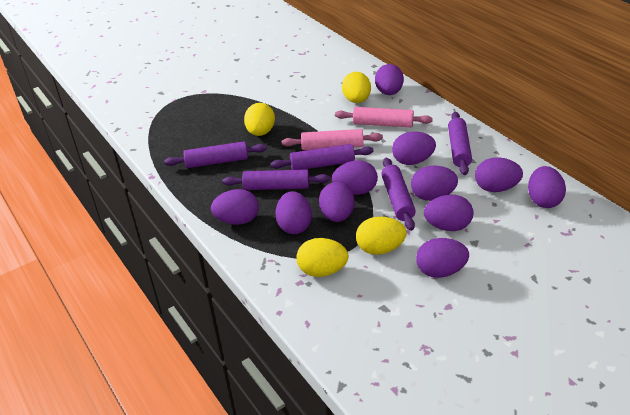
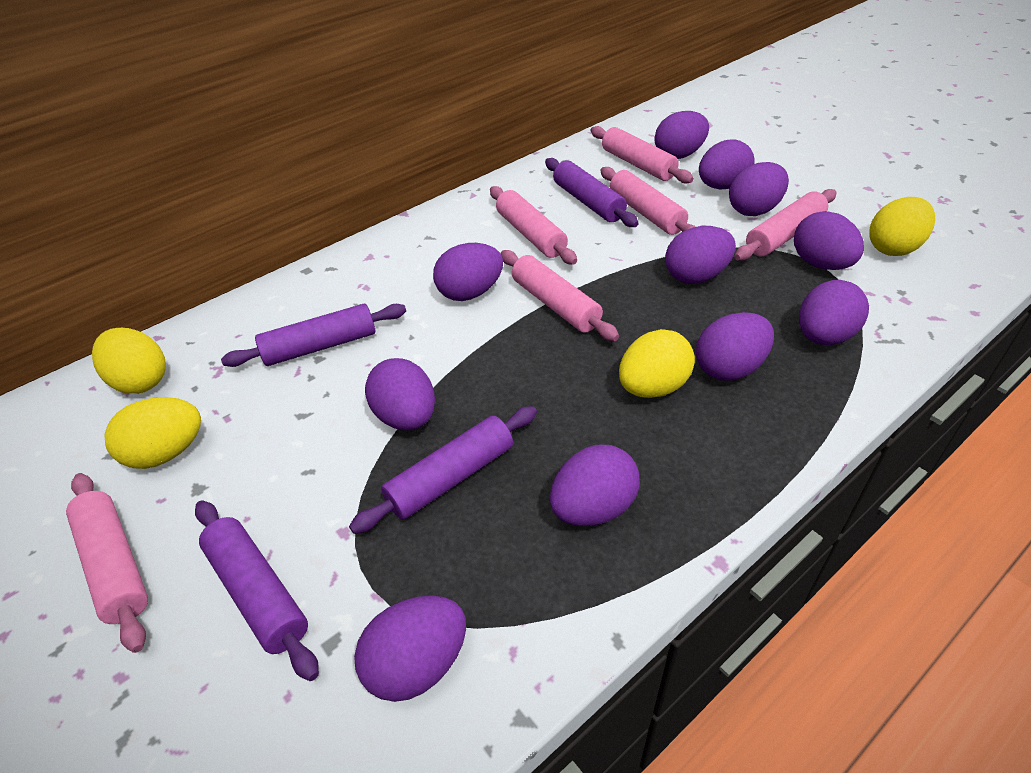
pink rolling pin: 2 -> 6
purple rolling pin: 5 -> 4

